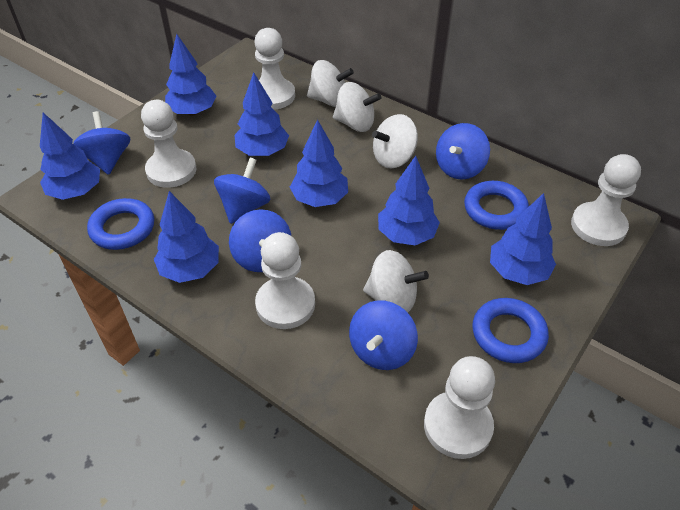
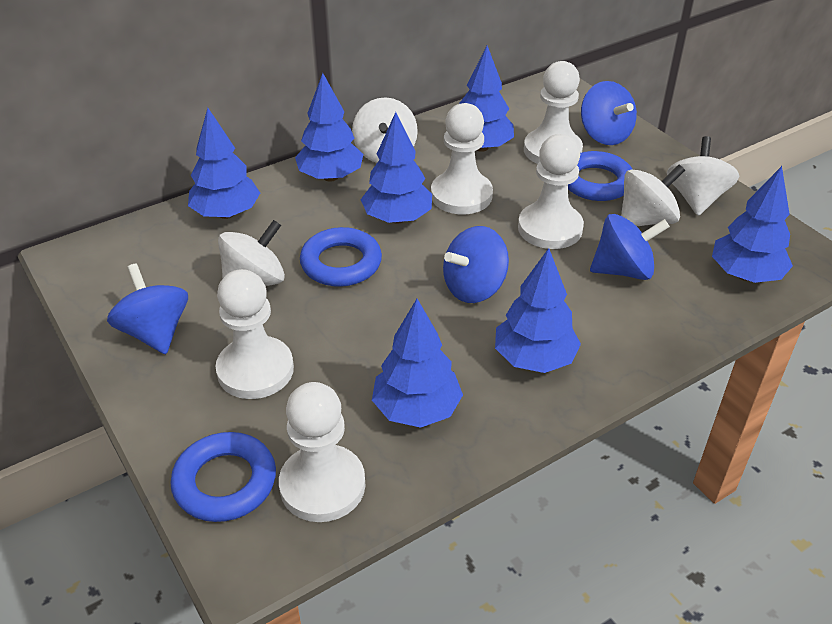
blue spinning top: 5 -> 4

